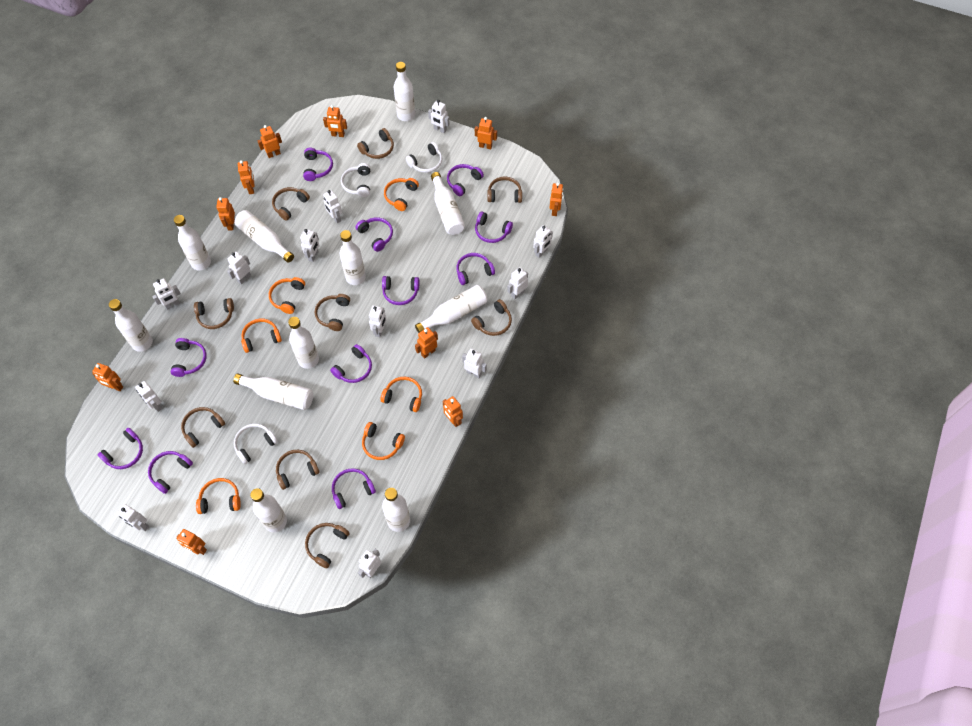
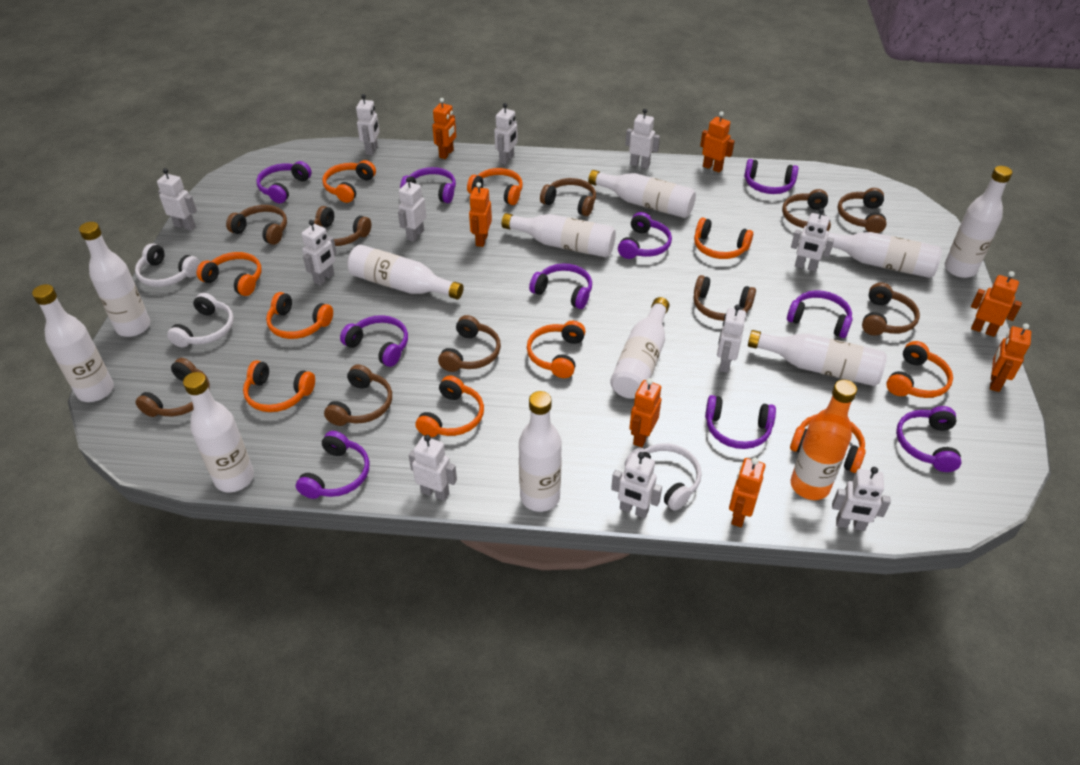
brown headphones: 9 -> 10
orange bottle: 0 -> 1
orange headphones: 6 -> 10
orange robot: 10 -> 7
purple headphones: 11 -> 10
white robot: 12 -> 11

